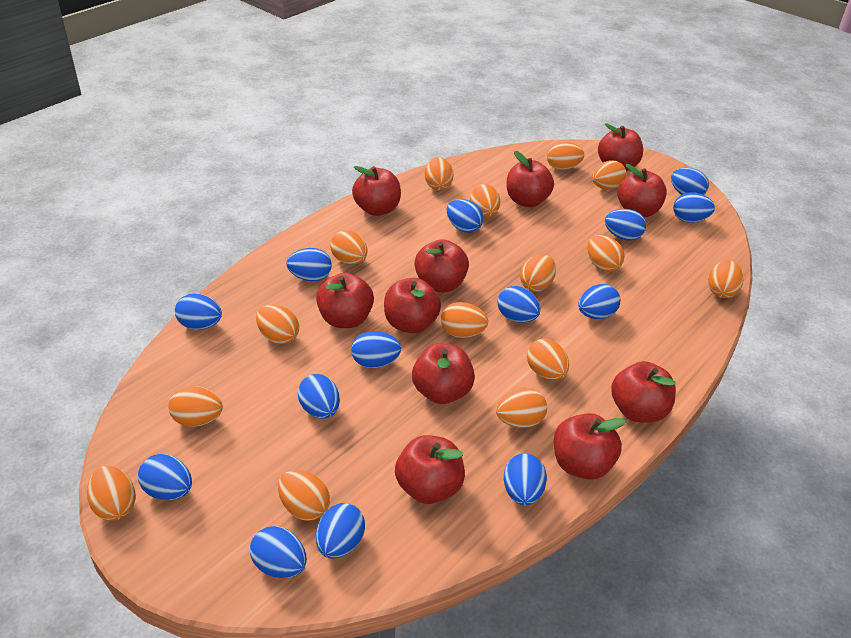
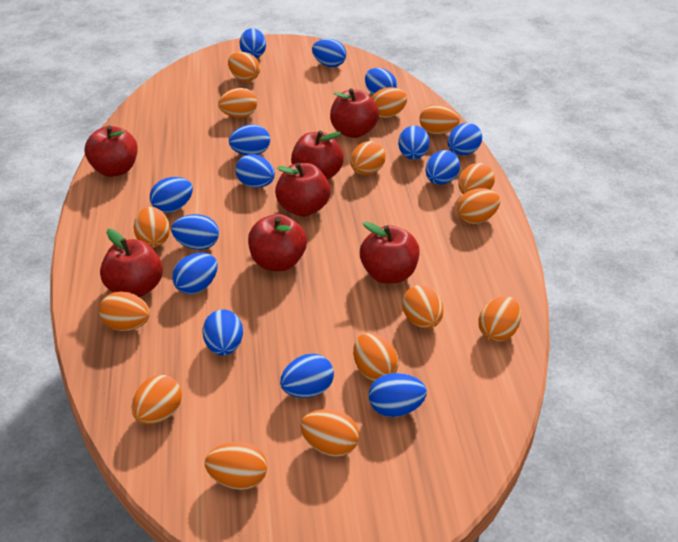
red apple: 11 -> 7

